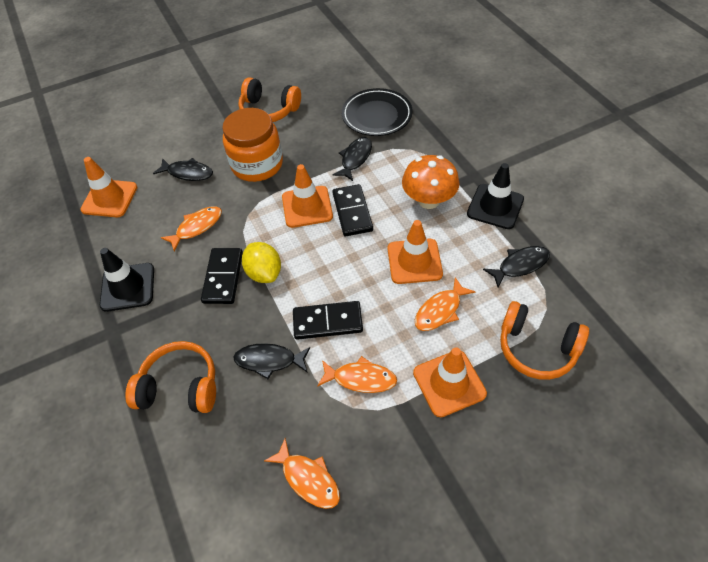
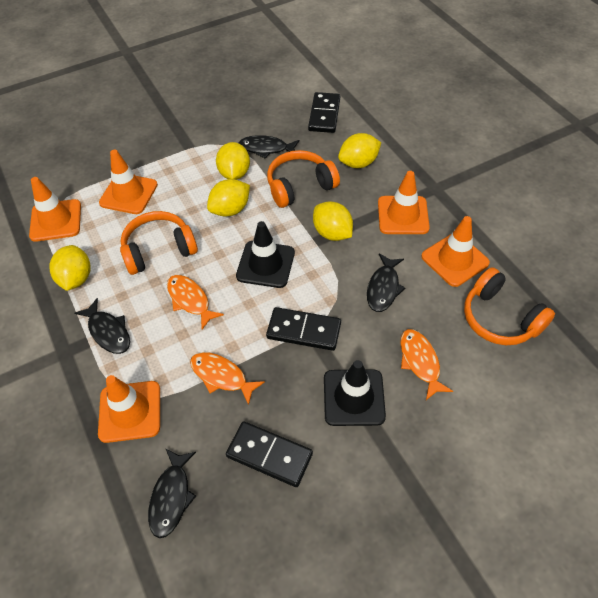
black plate: 1 -> 0
orange fish: 4 -> 3
orange jar: 1 -> 0
orange mushroom: 1 -> 0
orange traffic cone: 4 -> 5
yellow lemon: 1 -> 5

